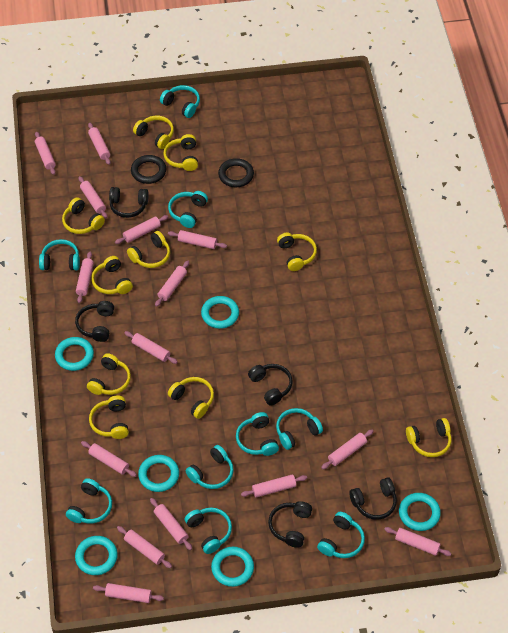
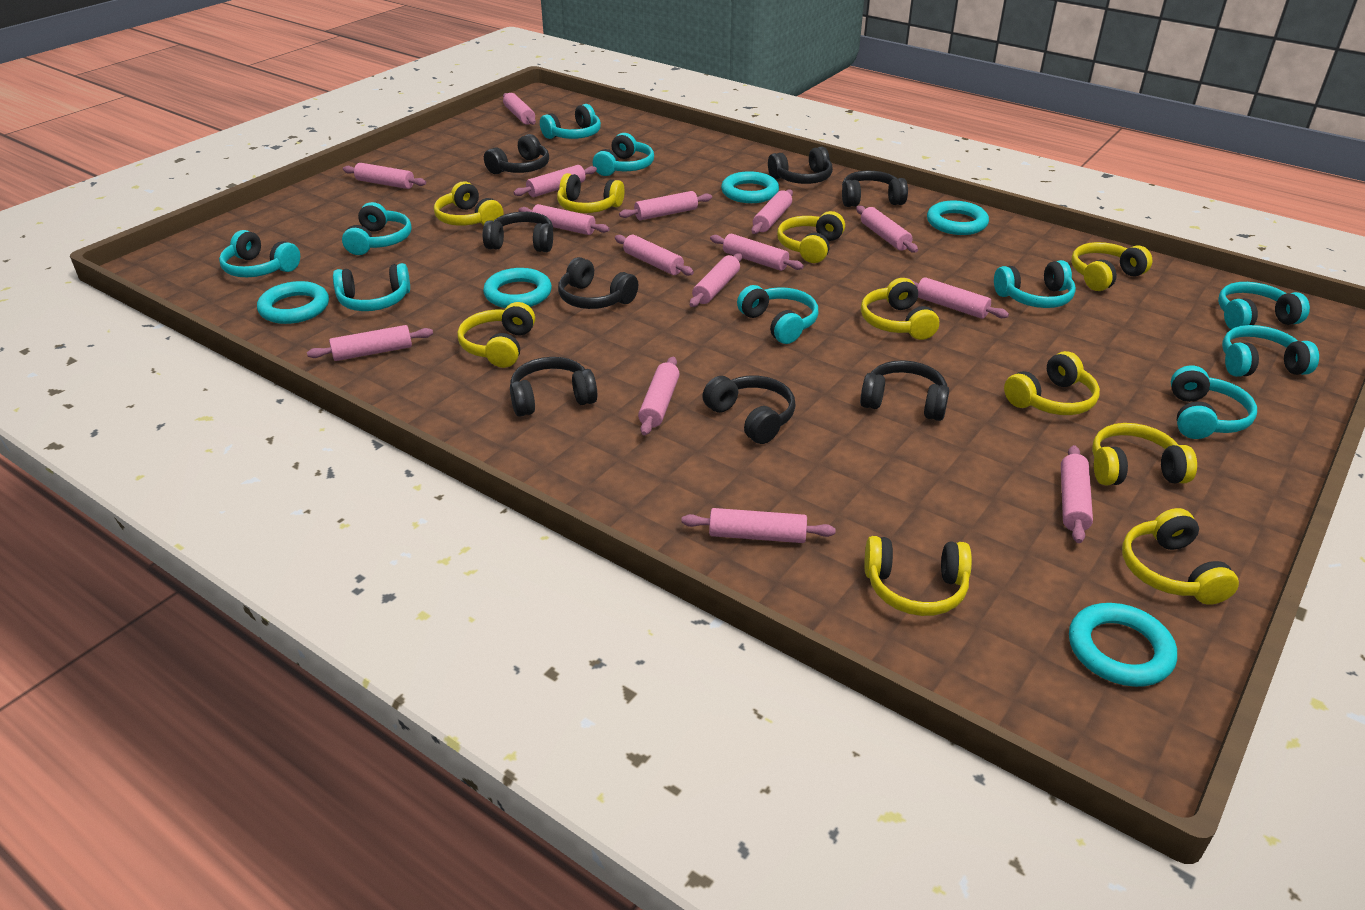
black headphones: 5 -> 8
black ring: 2 -> 0
turquoise headphones: 9 -> 10
turquoise ring: 6 -> 5

